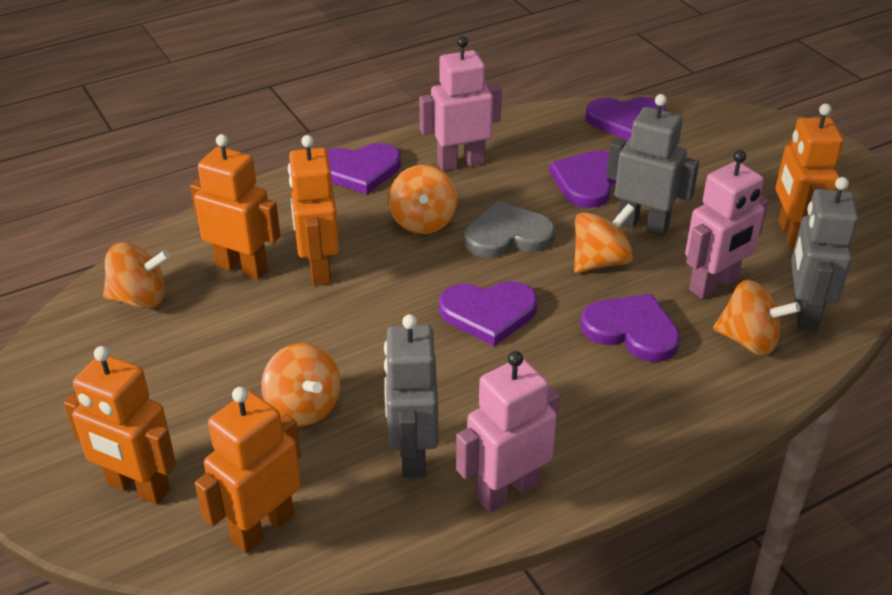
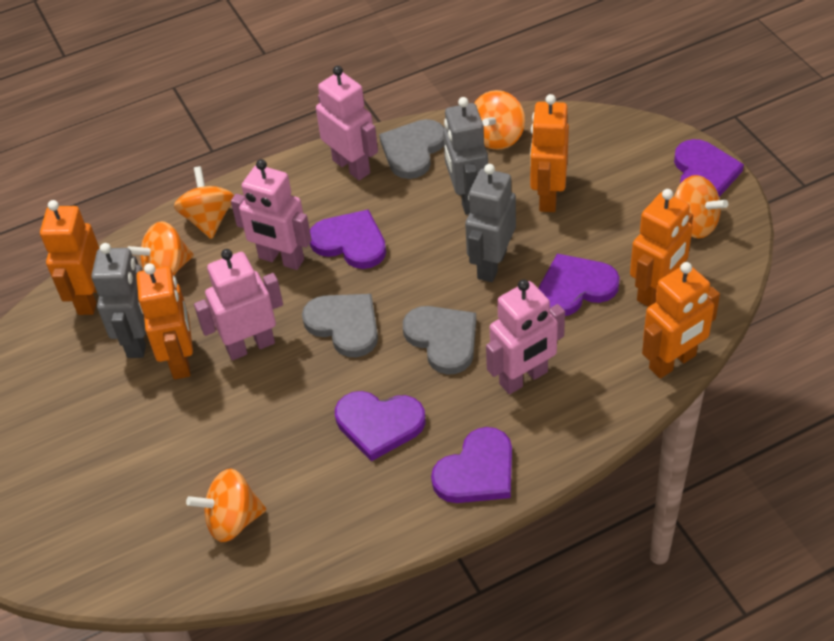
grey heart: 1 -> 3
pink robot: 3 -> 4

